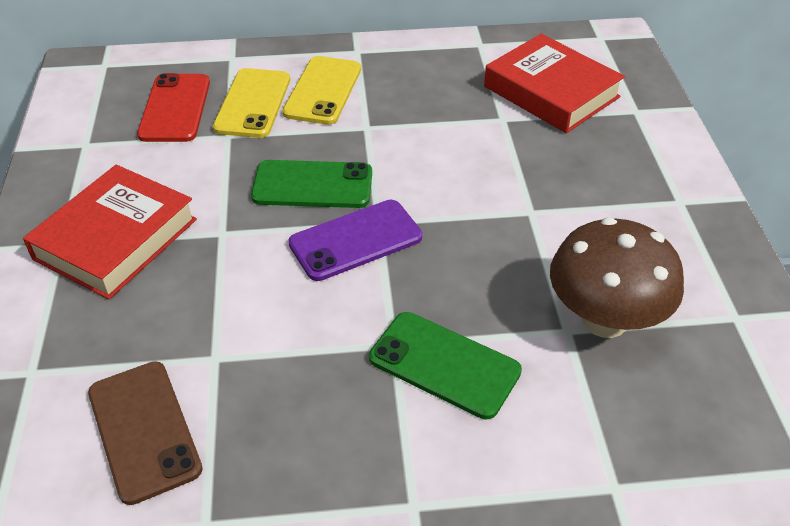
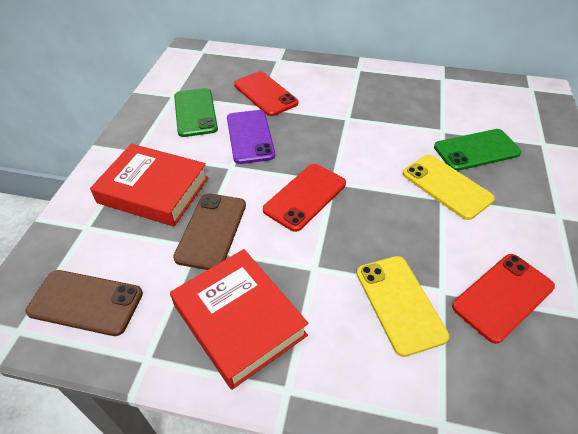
brown mushroom: 1 -> 0
brown phone: 1 -> 2
red phone: 1 -> 3

